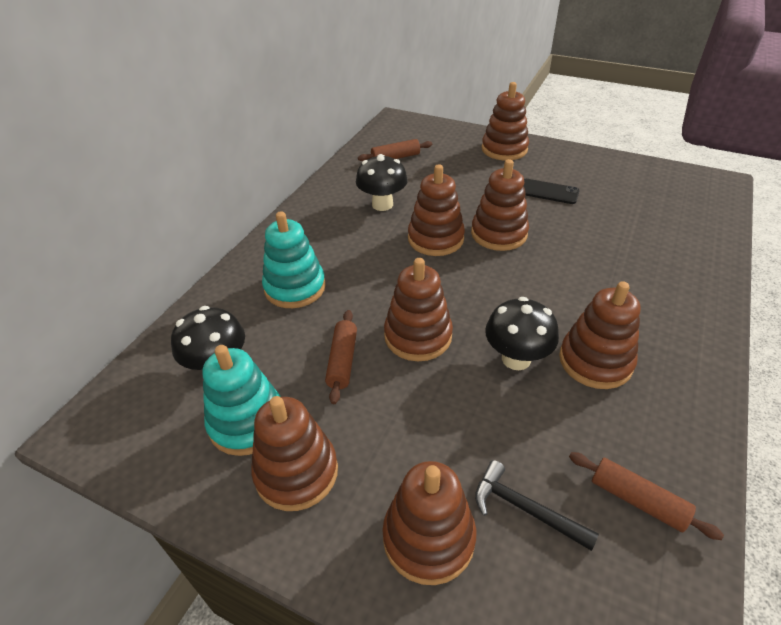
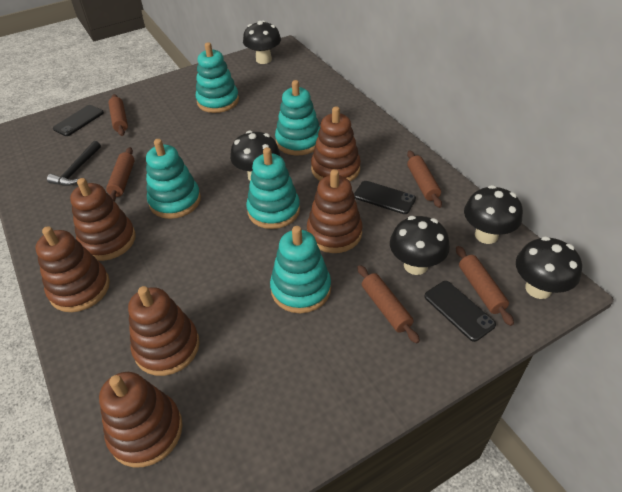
black mushroom: 3 -> 5
black phone: 1 -> 3
brown rolling pin: 3 -> 5
brown stacking toy: 7 -> 6
turquoise stacking toy: 2 -> 5

